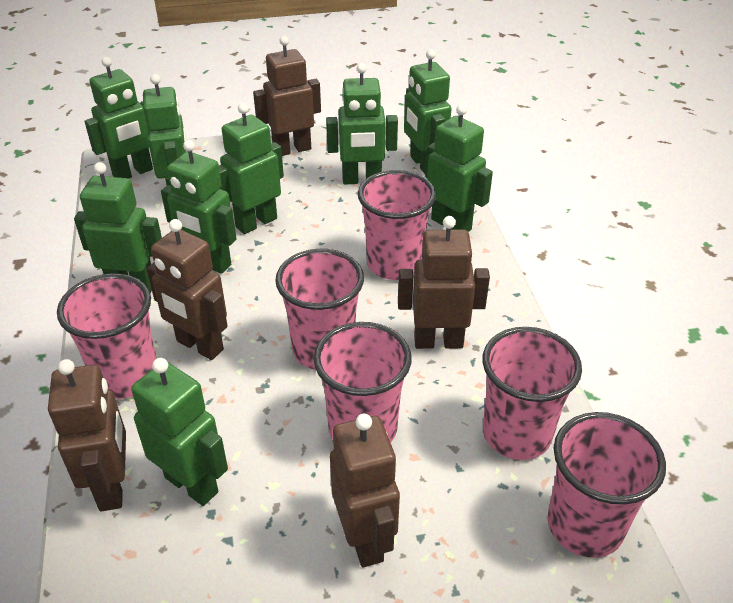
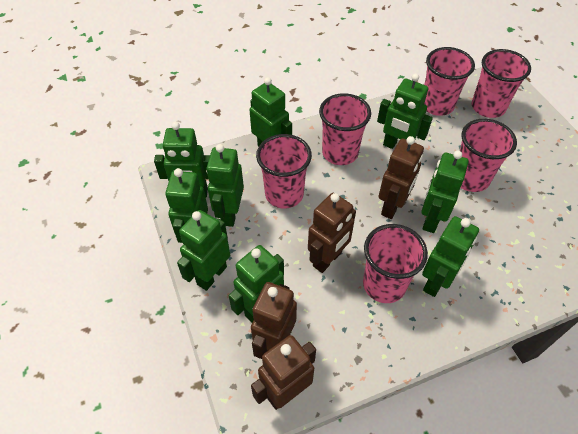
brown robot: 5 -> 4

